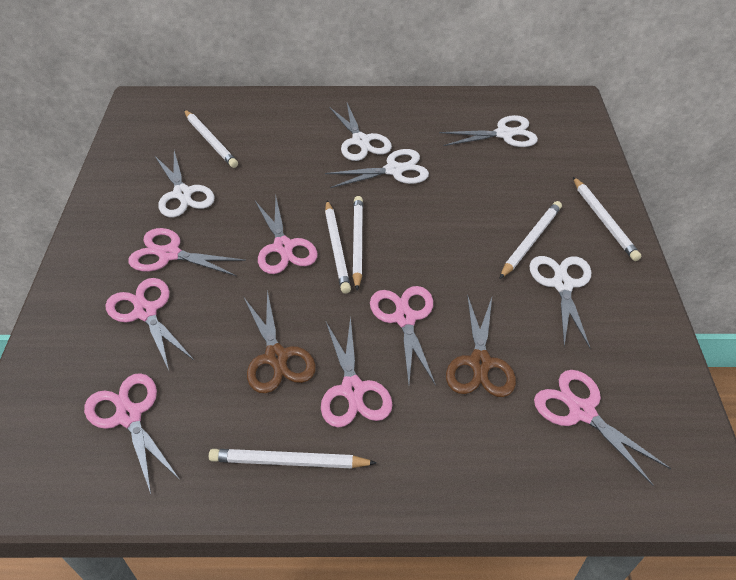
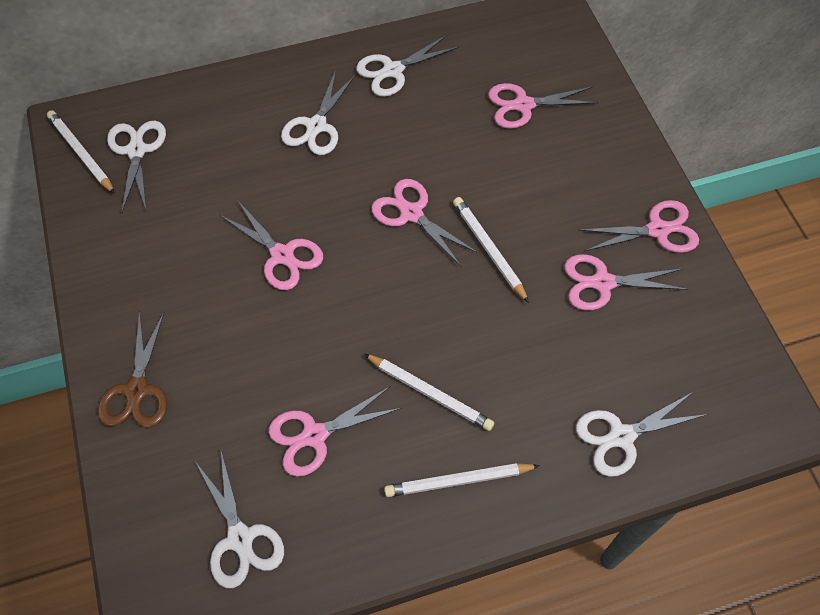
brown scissors: 2 -> 1
pink scissors: 7 -> 6
white pencil: 6 -> 4

